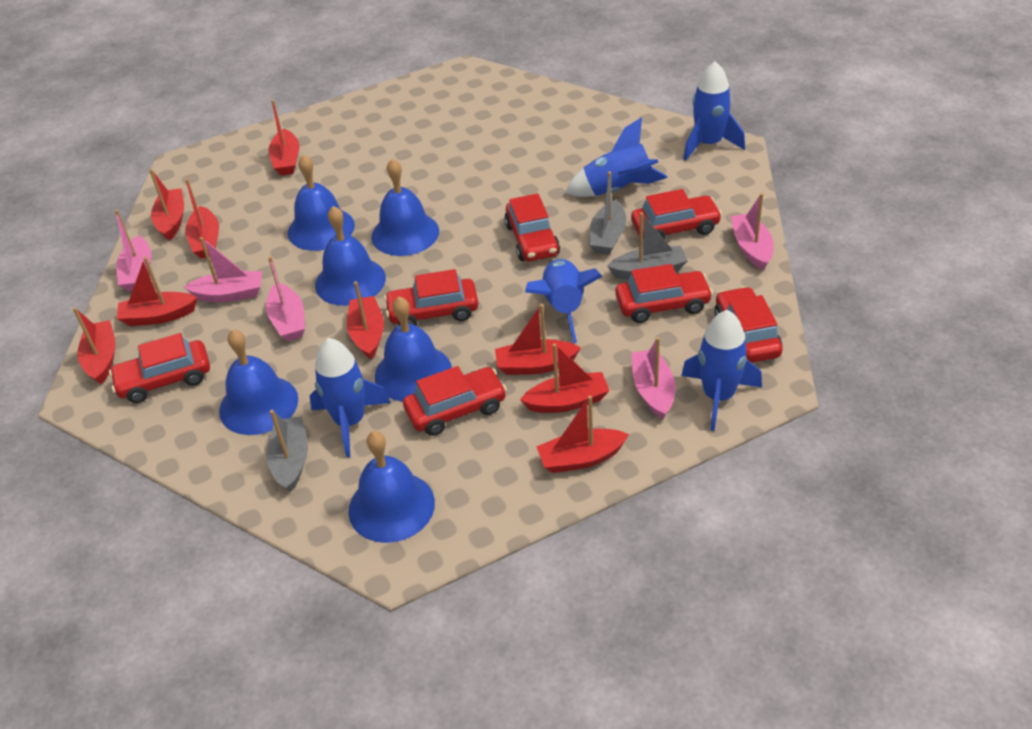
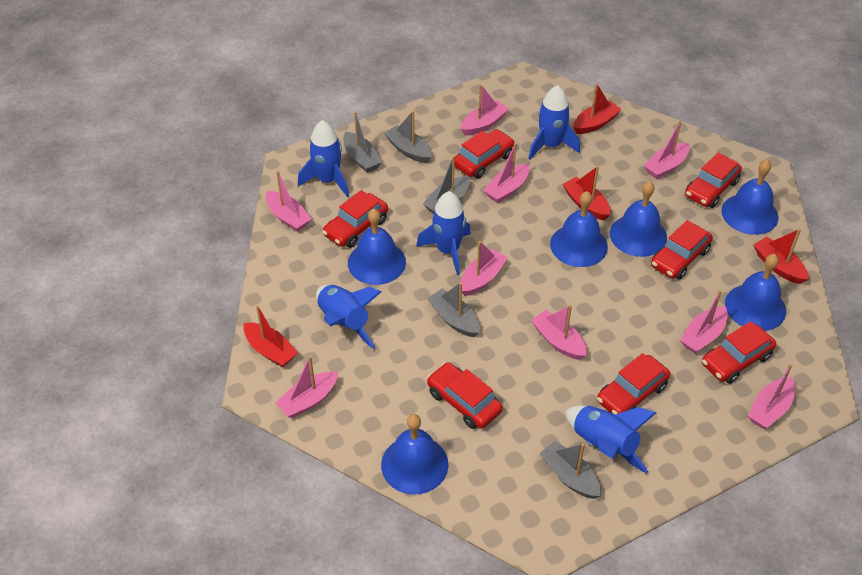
grey boat: 3 -> 5
pink boat: 5 -> 9
red boat: 9 -> 4

